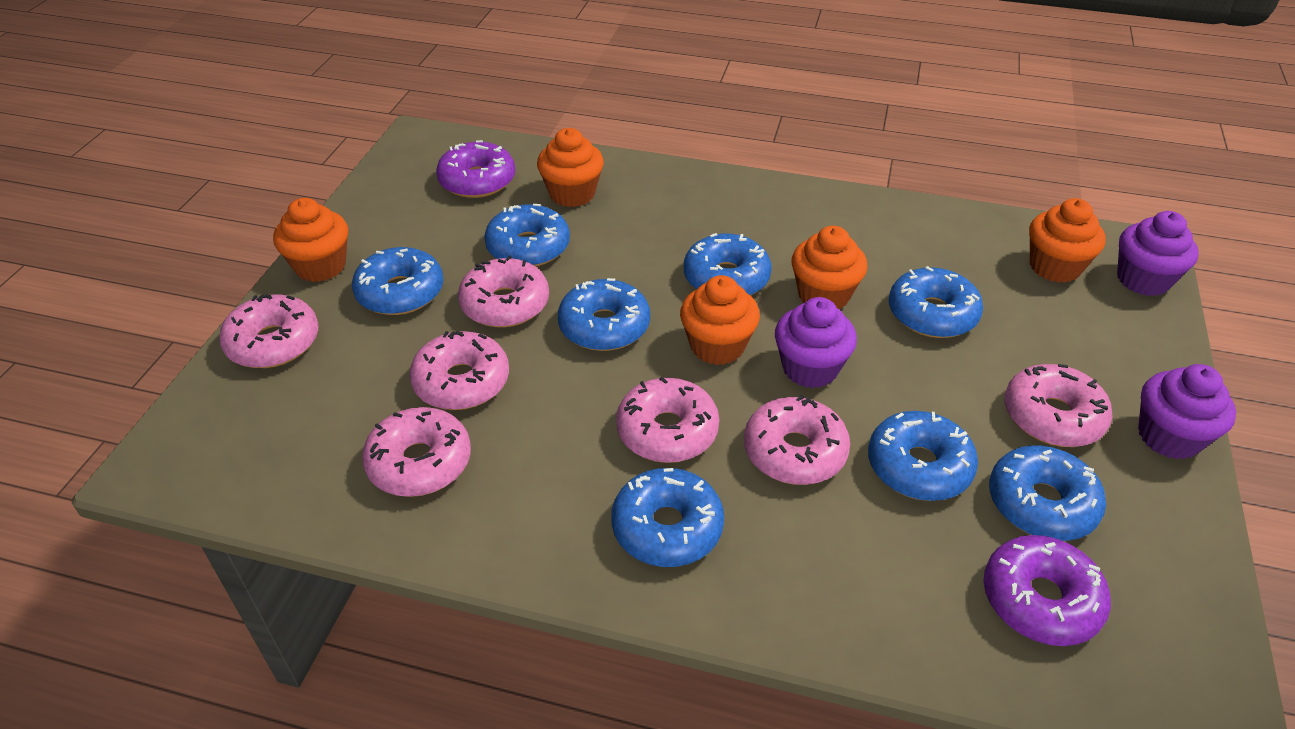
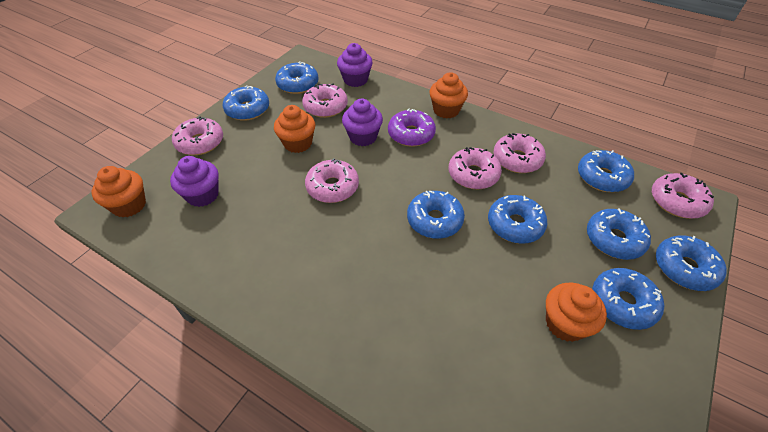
orange cupcake: 5 -> 4
pink donut: 7 -> 6
purple donut: 2 -> 1

